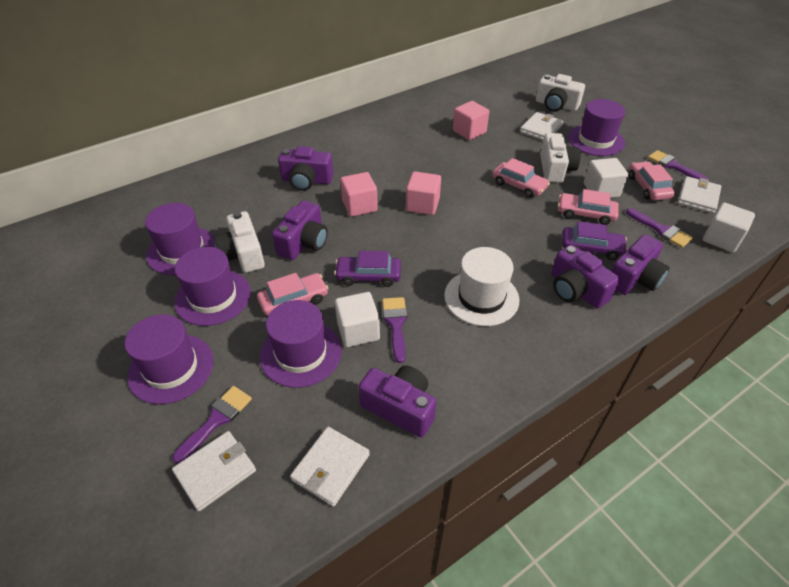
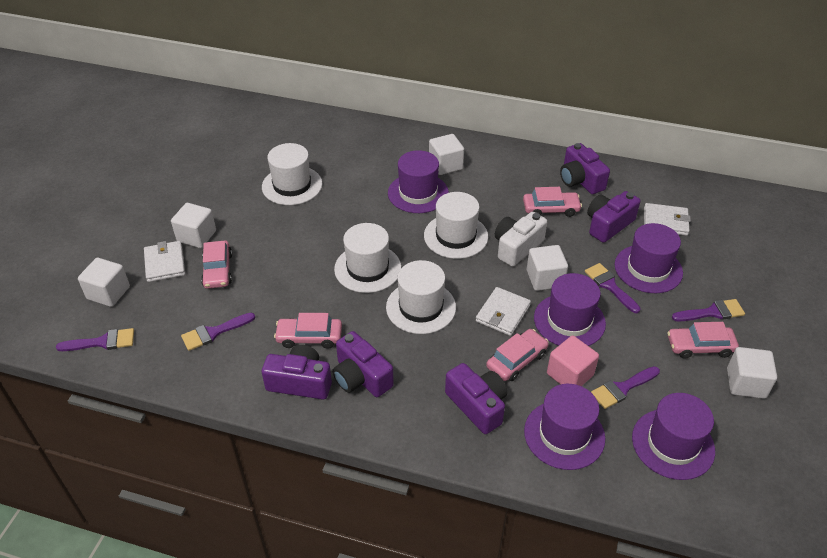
pink car: 4 -> 5
pink cube: 3 -> 1
purple brush: 4 -> 5
purple car: 2 -> 0
white camera: 3 -> 1
white cube: 3 -> 5
white hat: 1 -> 4
white wallet: 4 -> 3

